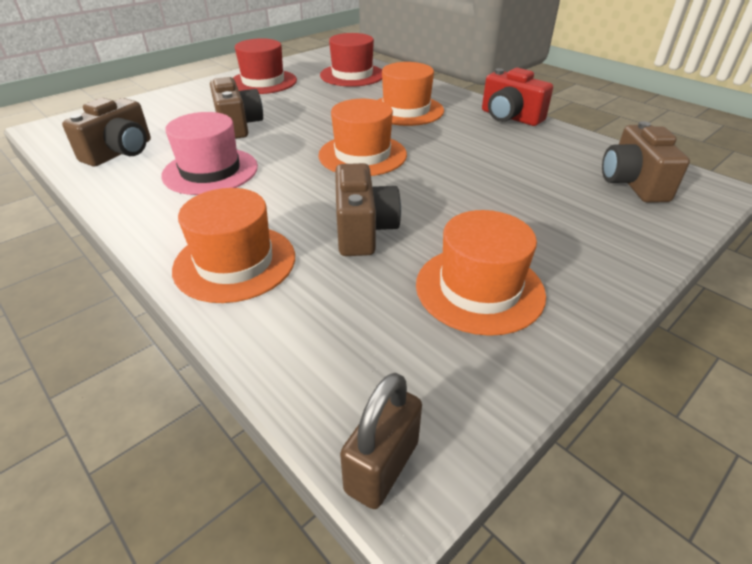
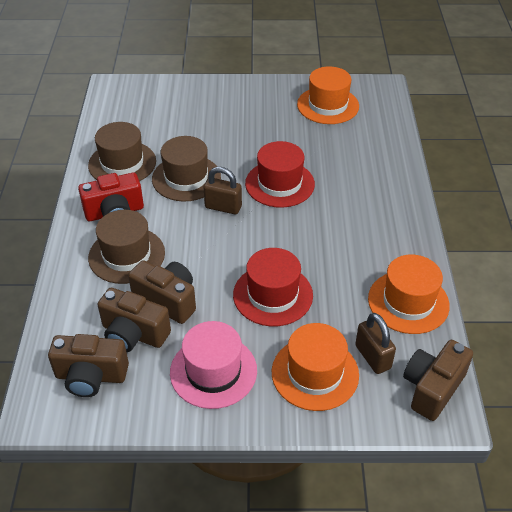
brown hat: 0 -> 3
brown padlock: 1 -> 2
orange hat: 4 -> 3

